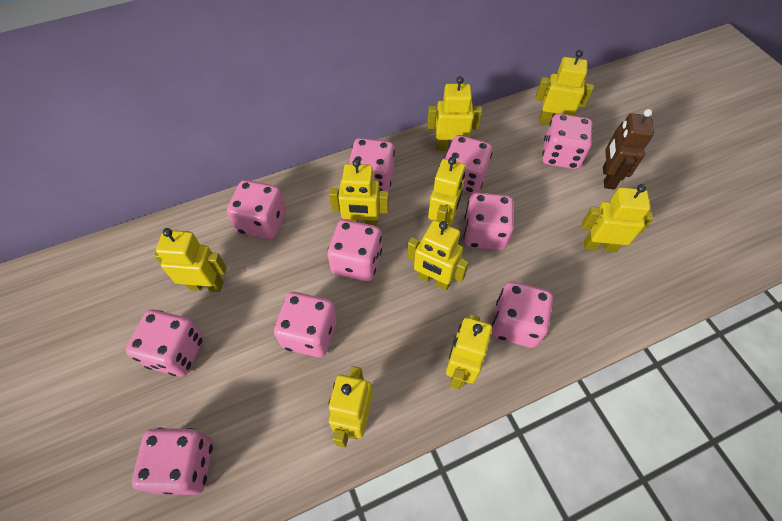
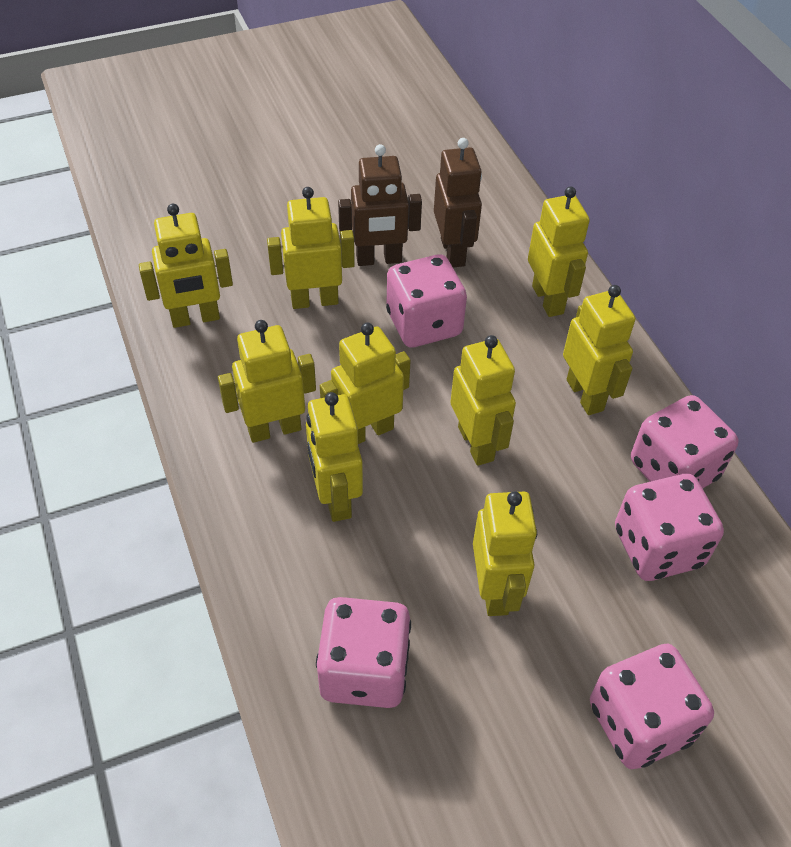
brown robot: 1 -> 2
pink dice: 10 -> 5

